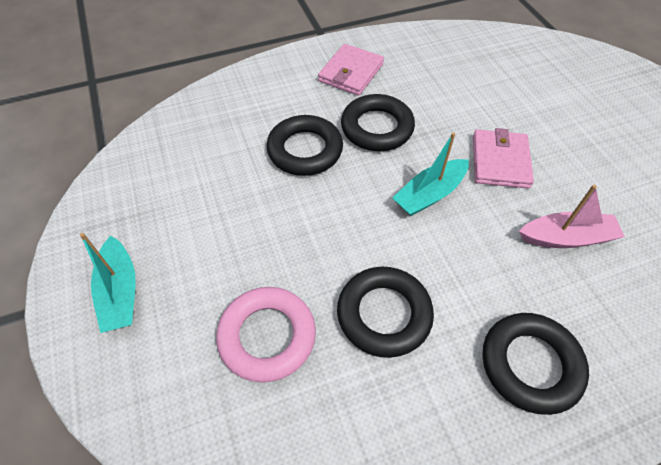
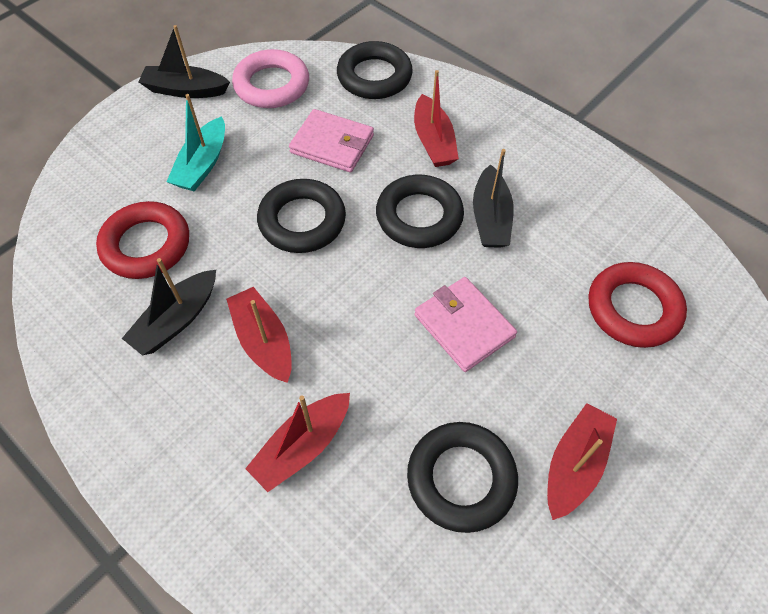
black boat: 0 -> 3
pink boat: 1 -> 0
red boat: 0 -> 4
red ring: 0 -> 2
turquoise boat: 2 -> 1

